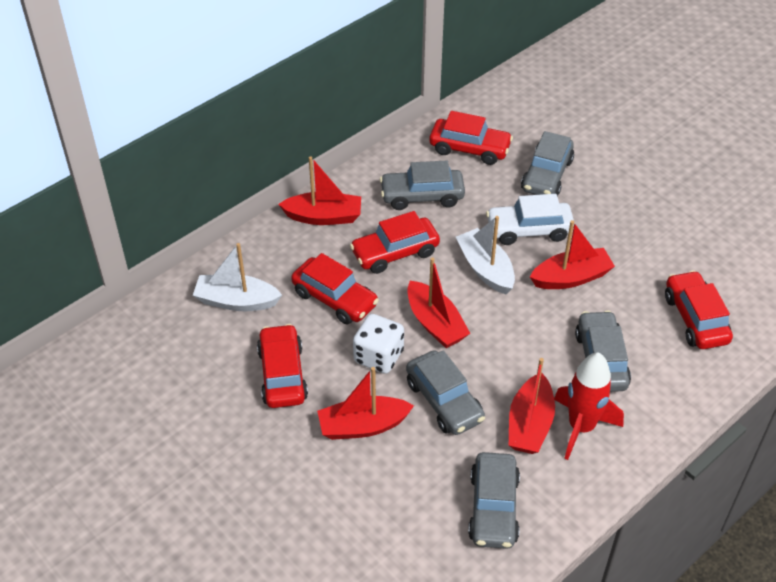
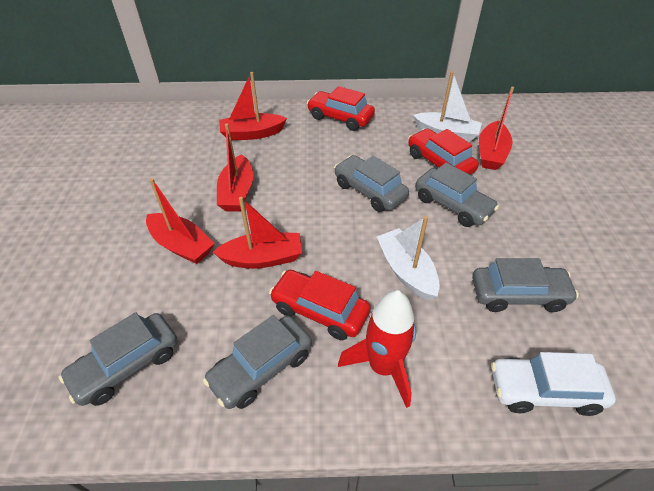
red car: 5 -> 3
white dice: 1 -> 0

